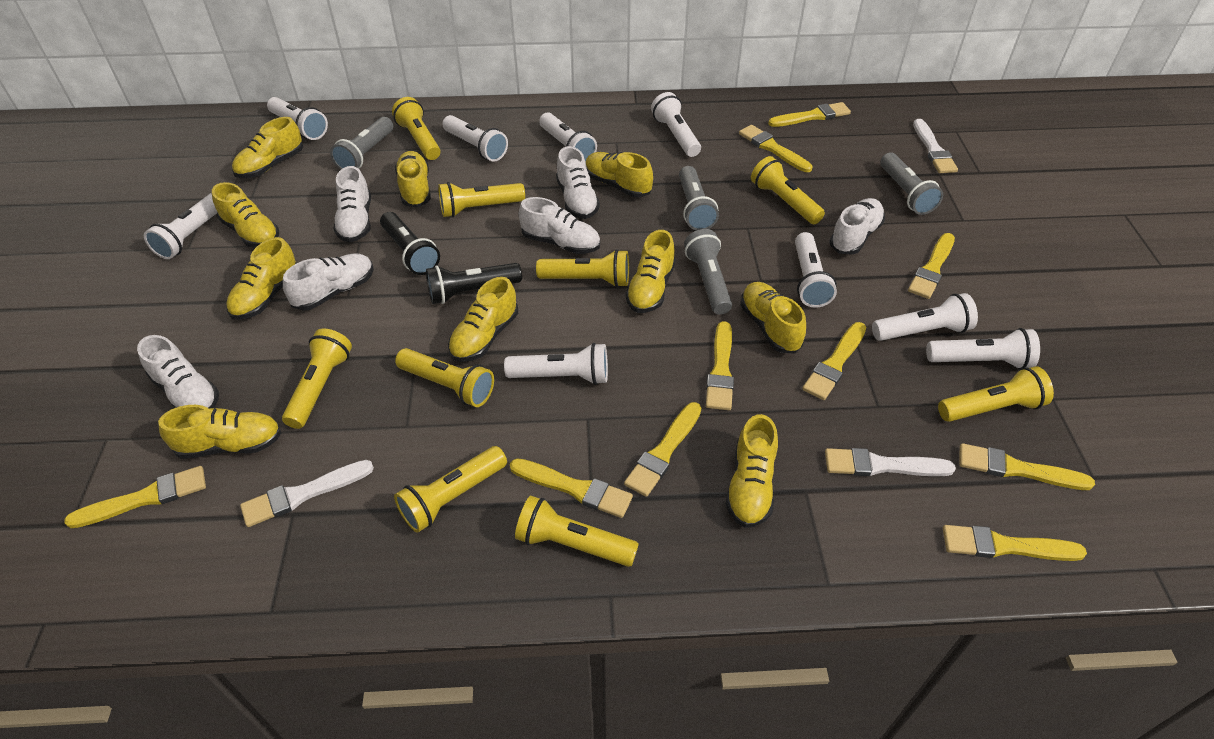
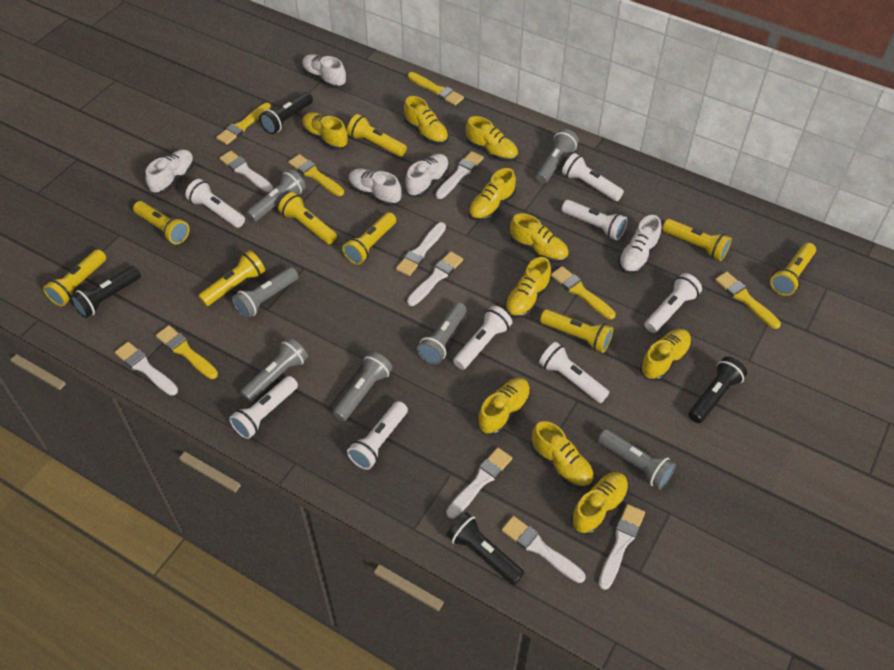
black flashlight: 2 -> 4
grey flashlight: 4 -> 7
white brush: 3 -> 8
white flashlight: 9 -> 8
white shoe: 6 -> 5
yellow brush: 10 -> 6

